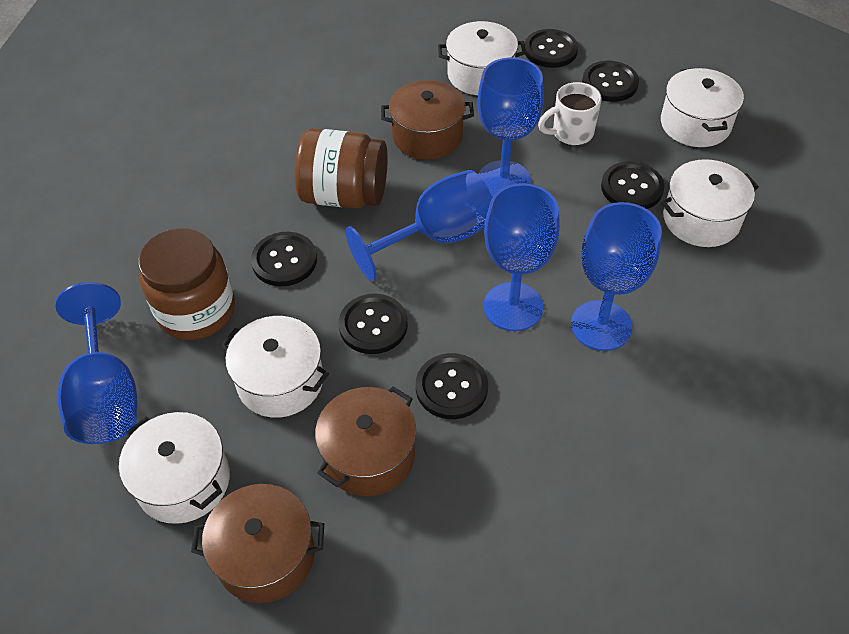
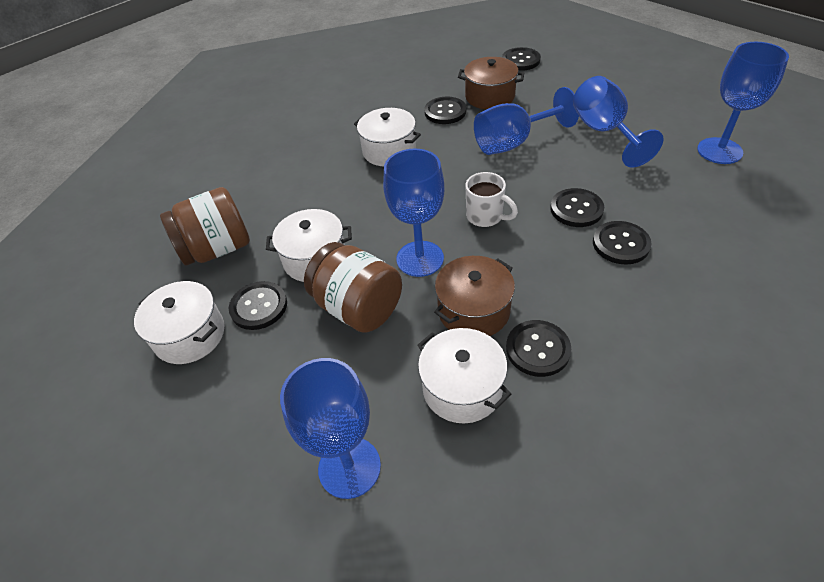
brown pot: 3 -> 2
white pot: 5 -> 4

